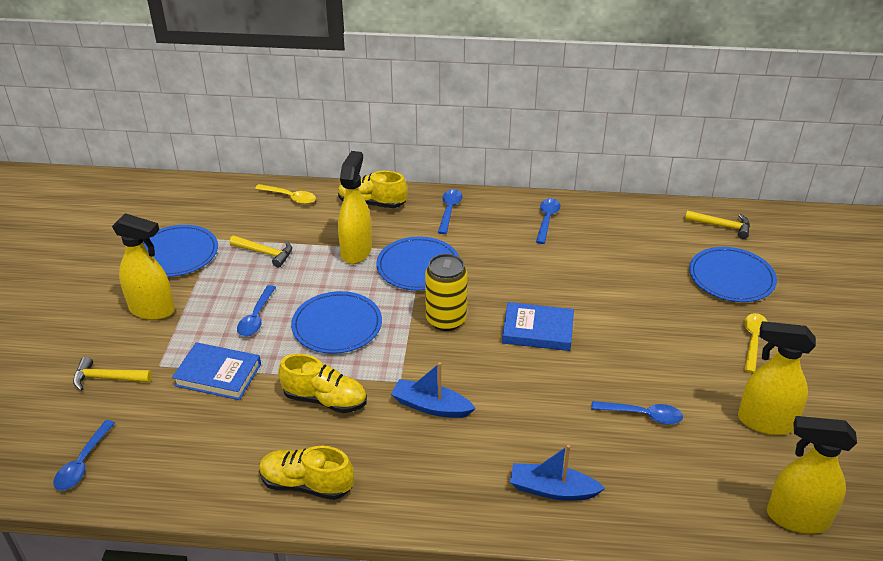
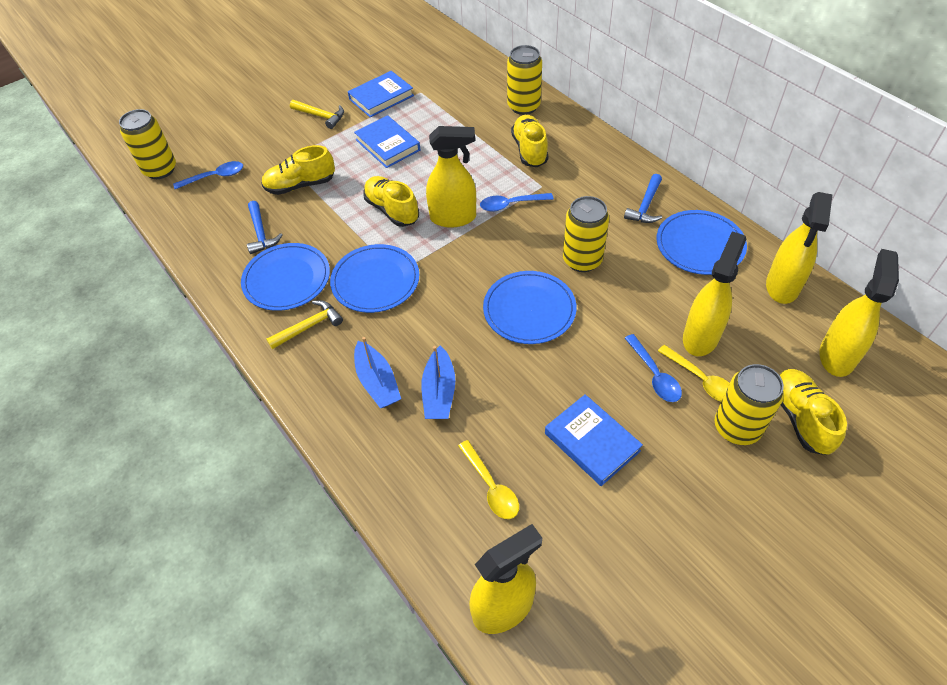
blue book: 2 -> 3
blue hammer: 0 -> 2
blue spoon: 5 -> 3
yellow can: 1 -> 4
yellow hammer: 3 -> 2
yellow shoe: 3 -> 4
yellow spray bottle: 4 -> 5

